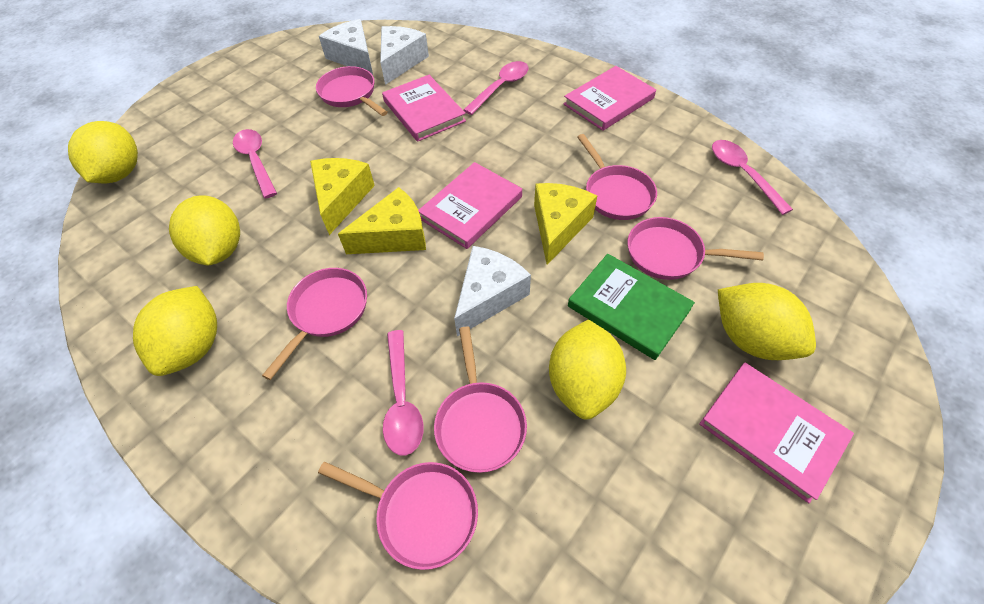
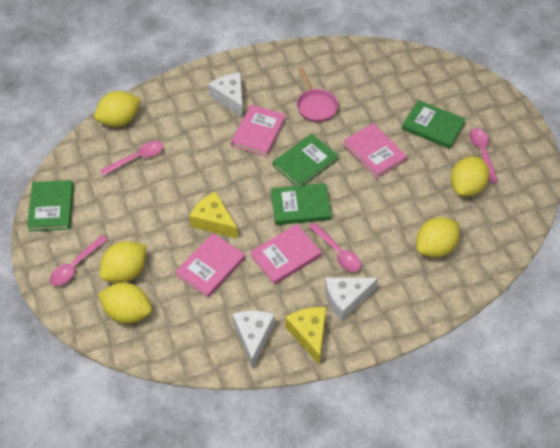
green book: 1 -> 4
pink pan: 6 -> 1
yellow cheese: 3 -> 2

